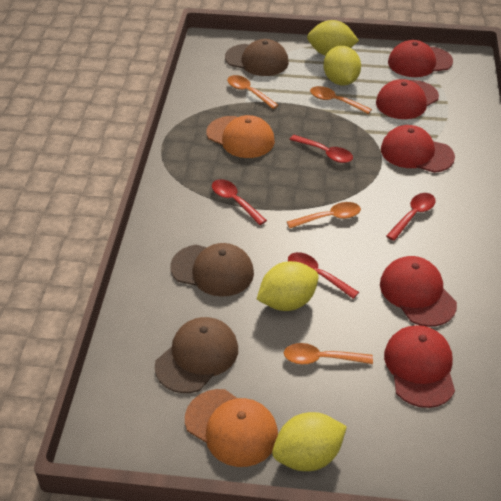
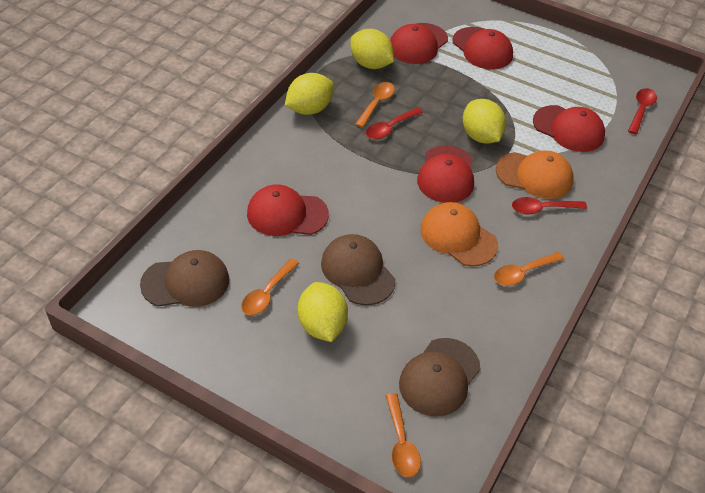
red spoon: 4 -> 3

